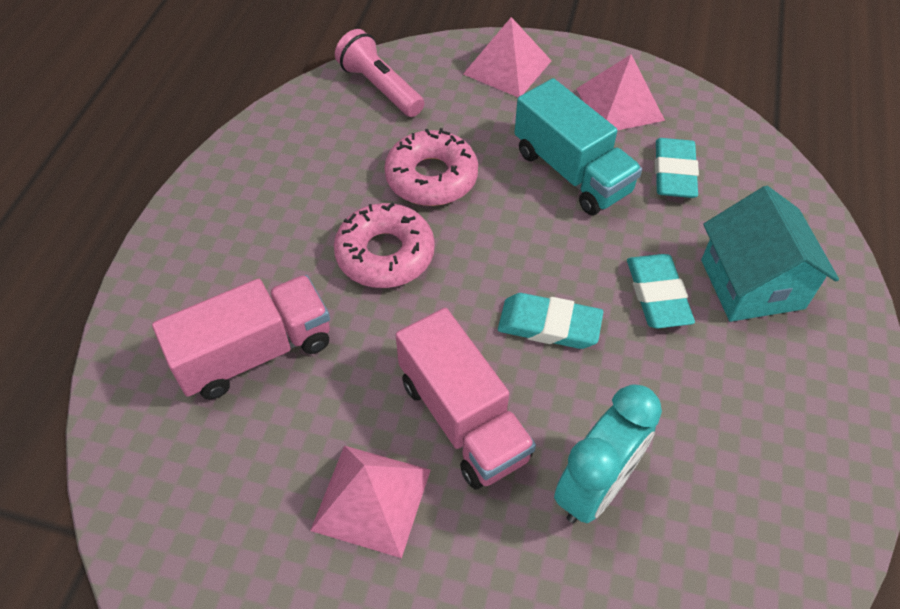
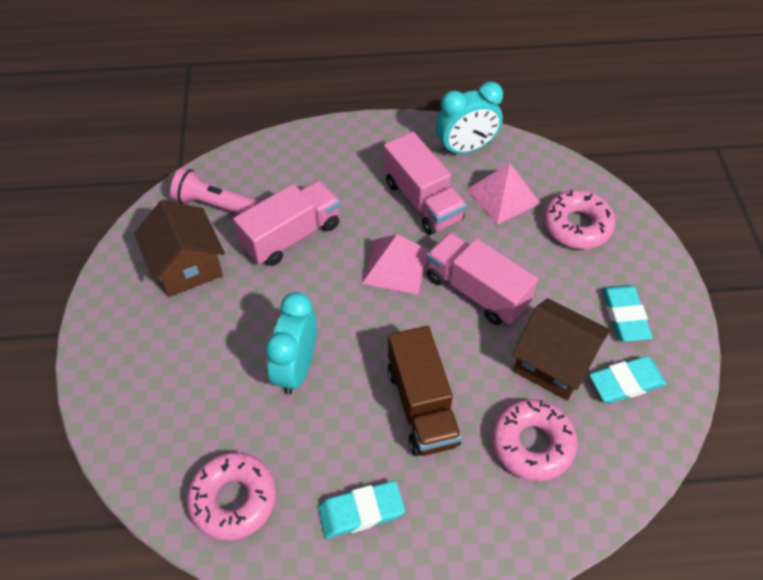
brown house: 0 -> 2
brown truck: 0 -> 1
pink donut: 2 -> 3
pink pyramid: 3 -> 2
pink truck: 2 -> 3
turquoise clock: 1 -> 2
turquoise house: 1 -> 0
turquoise truck: 1 -> 0

